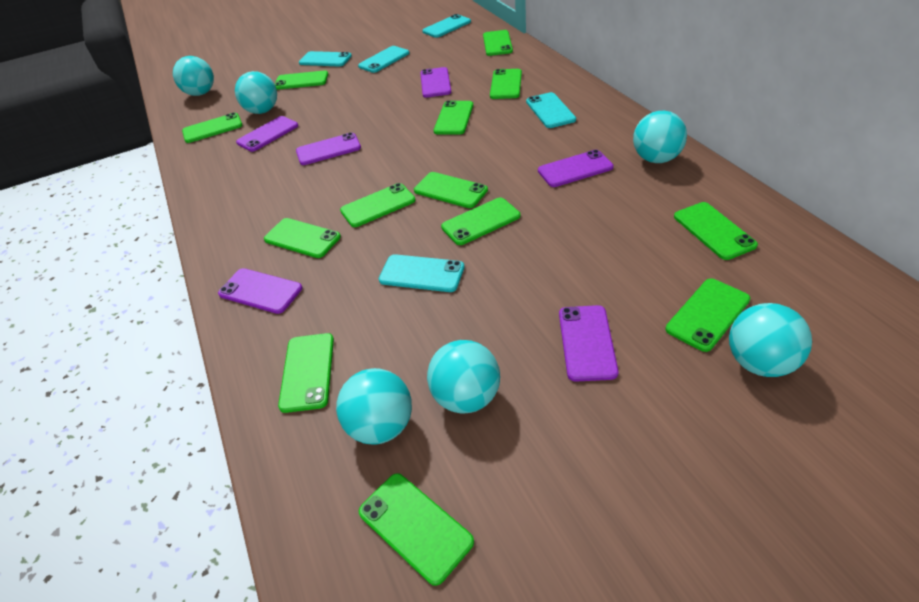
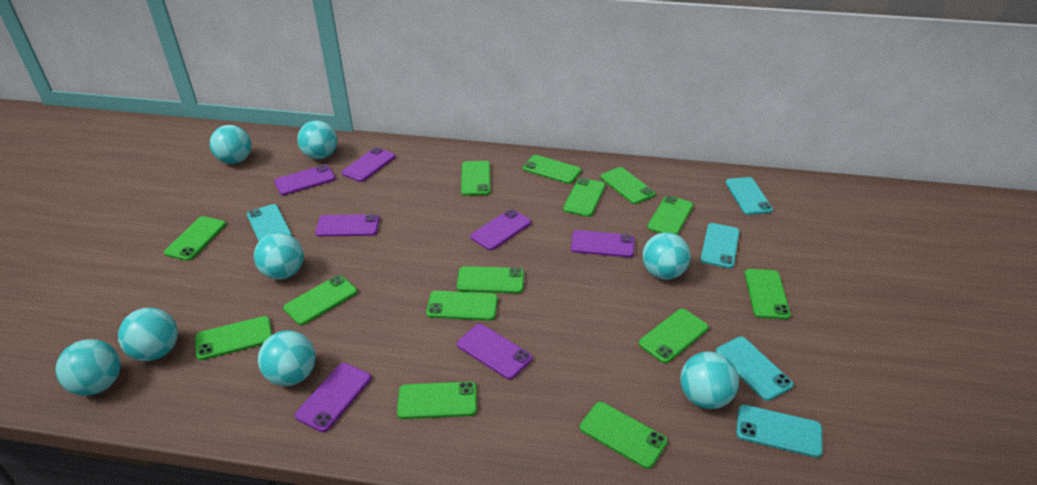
green phone: 13 -> 14
purple phone: 6 -> 7
turquoise ball: 6 -> 8

